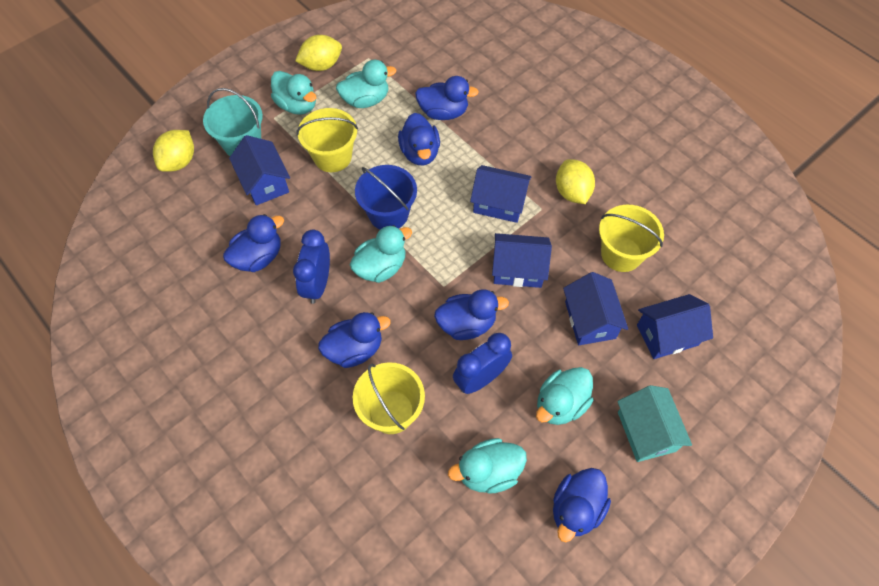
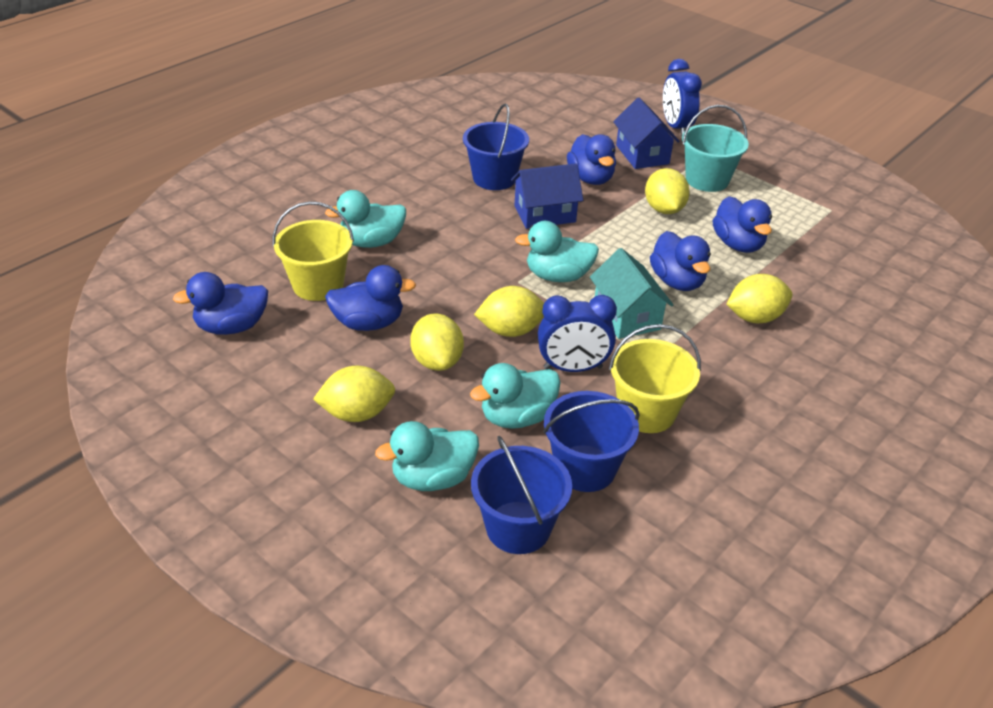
blue bucket: 1 -> 3
blue duck: 6 -> 5
blue house: 5 -> 2
turquoise duck: 5 -> 4
yellow bucket: 3 -> 2
yellow lemon: 3 -> 5

